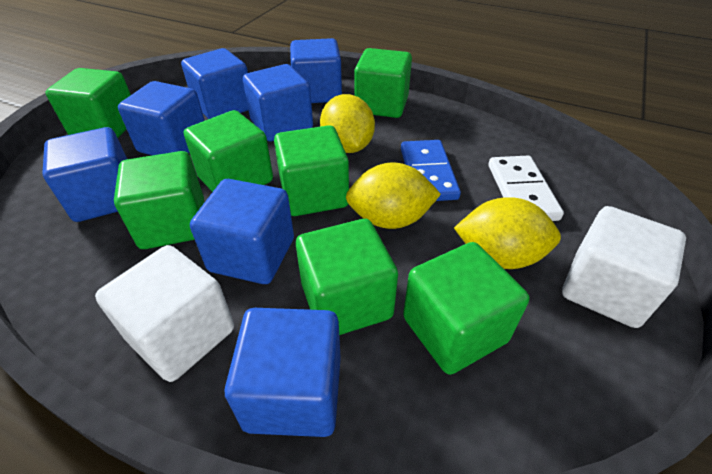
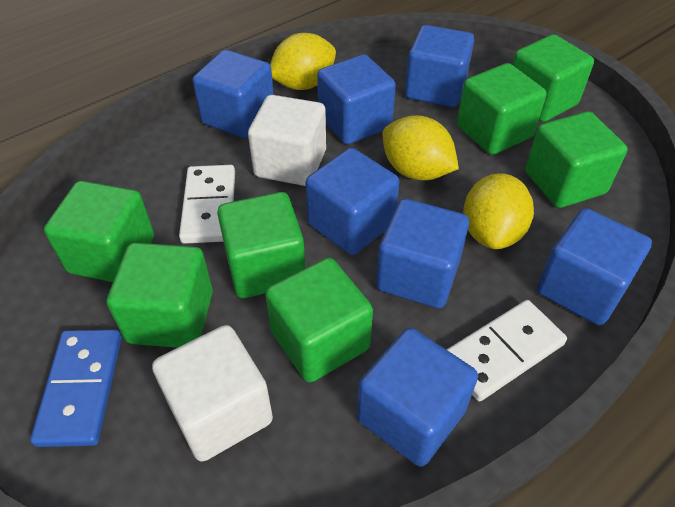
white domino: 1 -> 2

